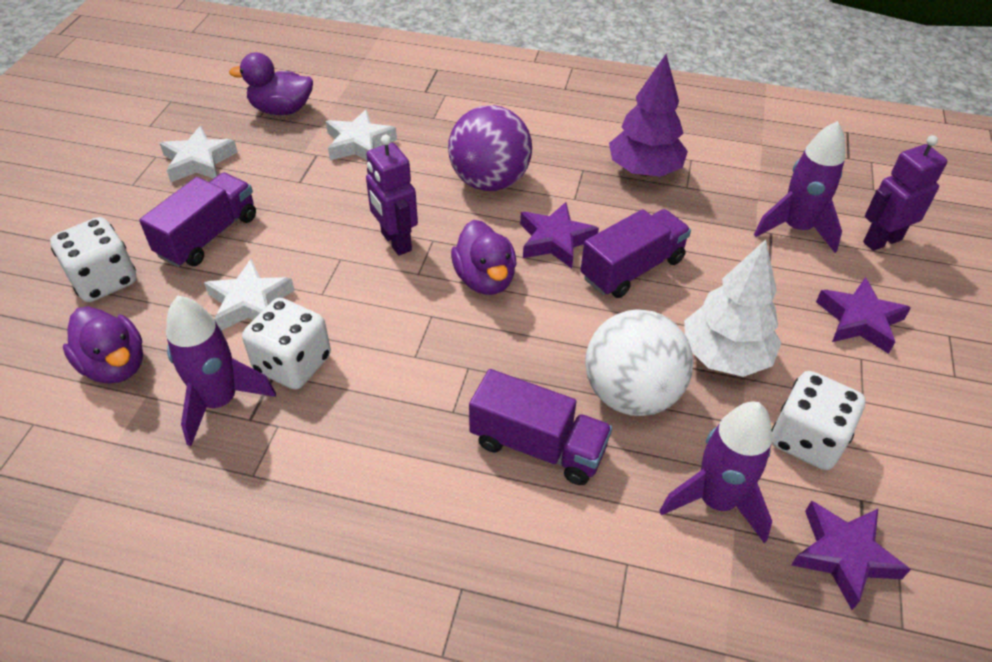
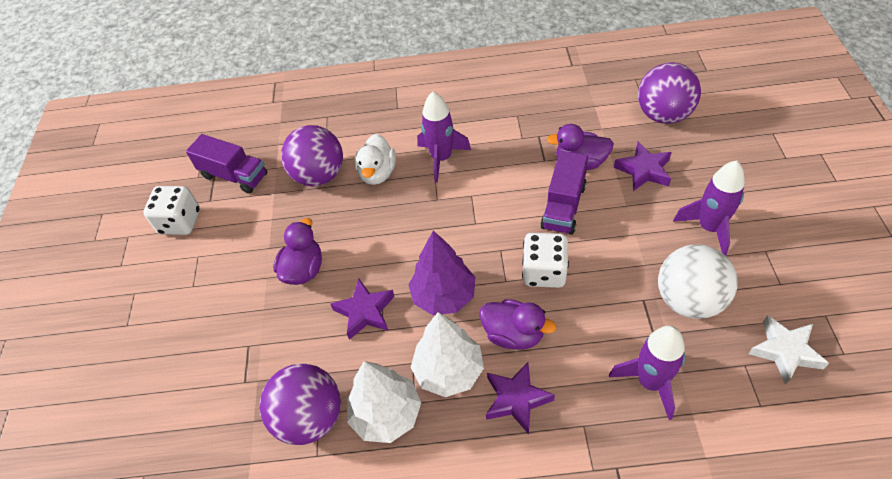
purple ball: 1 -> 3
purple robot: 2 -> 0
purple truck: 3 -> 2
white dice: 3 -> 2
white duck: 0 -> 1
white star: 3 -> 1
white tree: 1 -> 2

